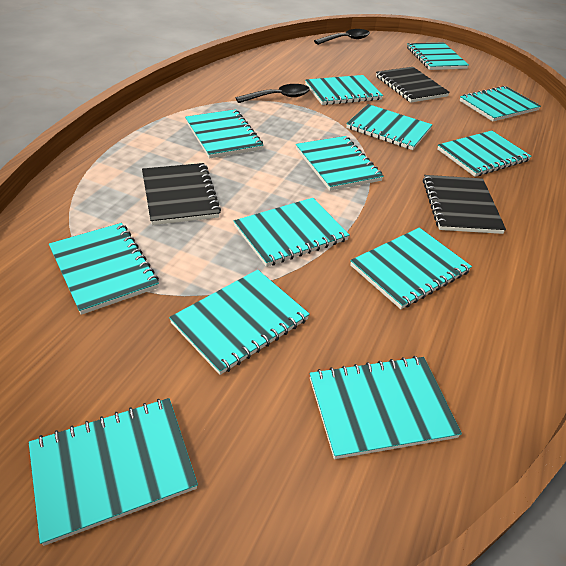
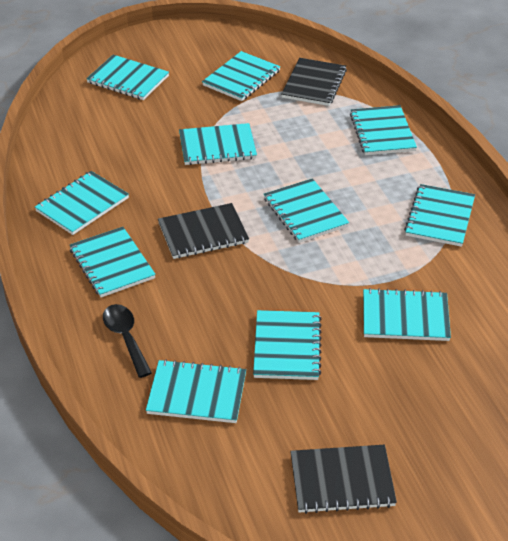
black spoon: 2 -> 1
turquoise notebook: 13 -> 11

